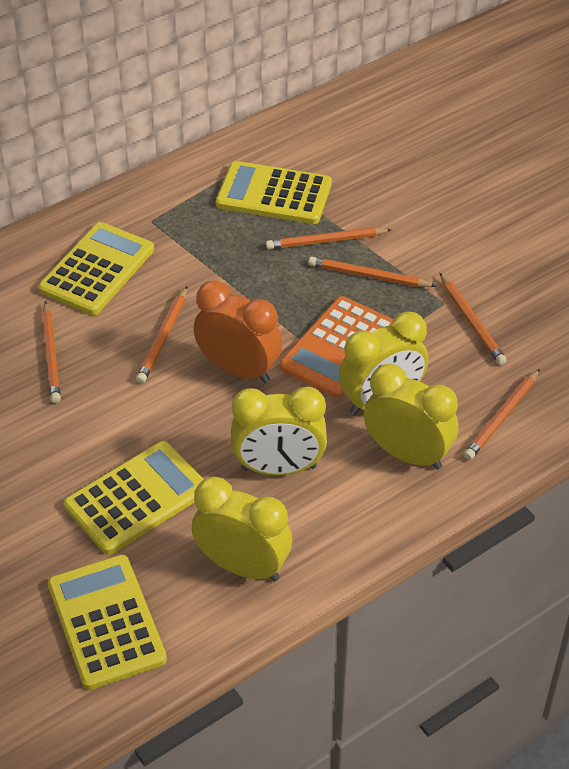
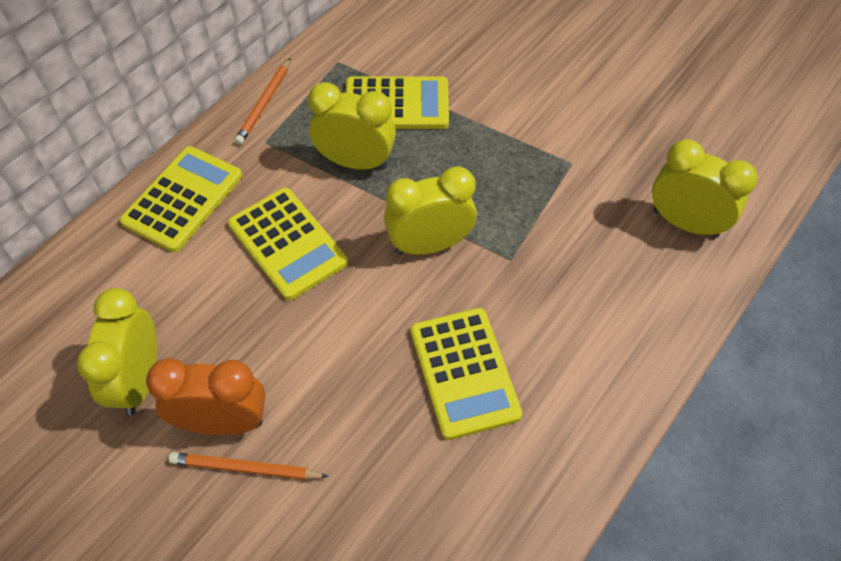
orange calculator: 1 -> 0
orange pencil: 6 -> 2

